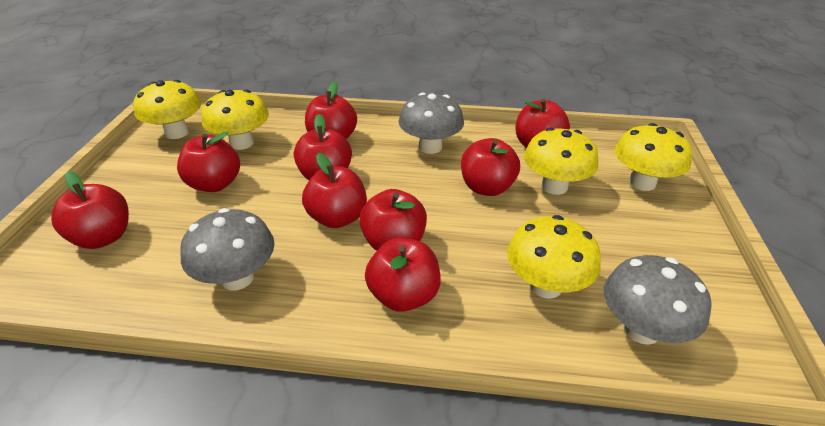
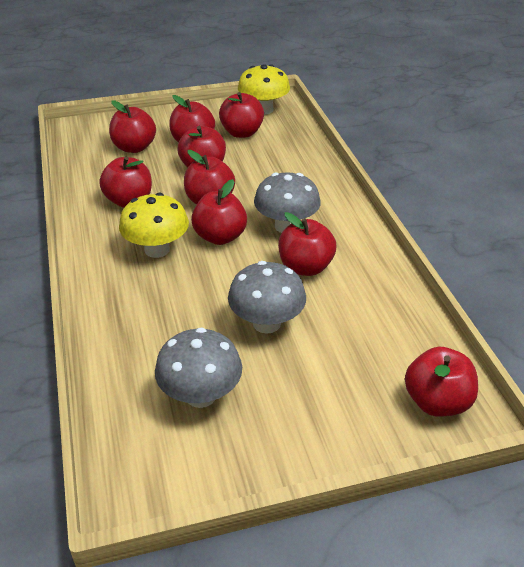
yellow mushroom: 5 -> 2

